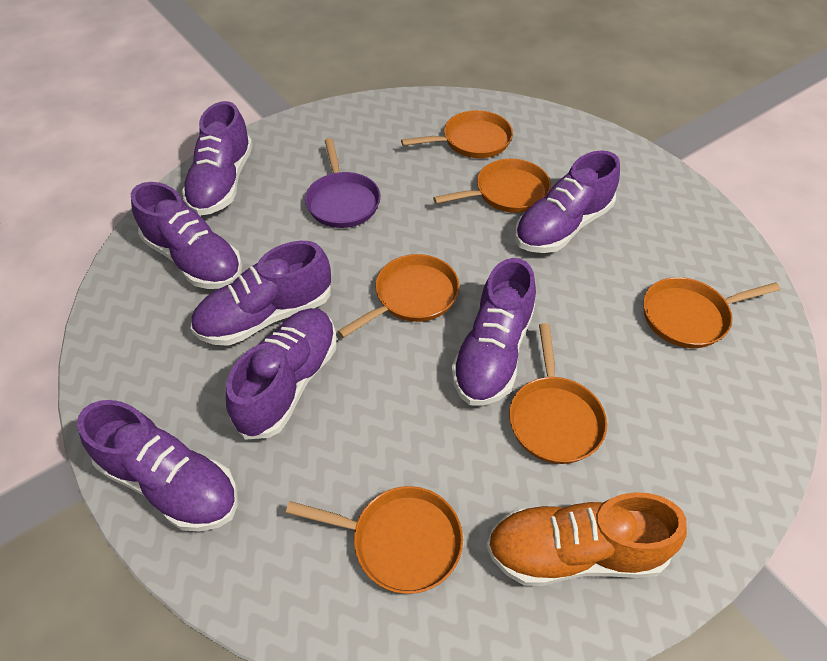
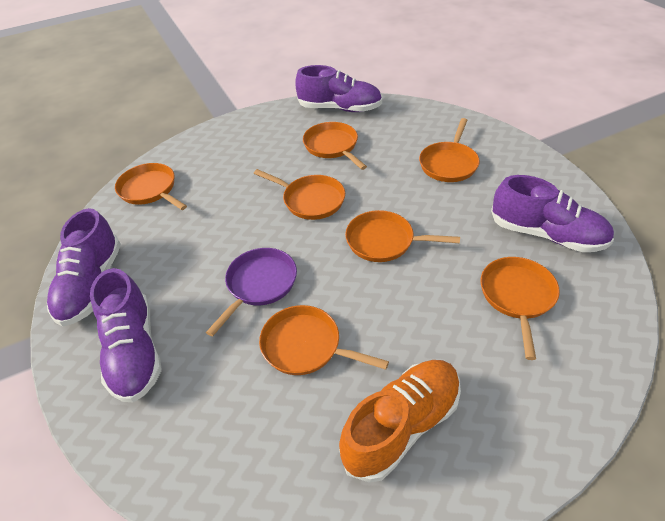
orange pan: 6 -> 7
purple shoe: 7 -> 4

